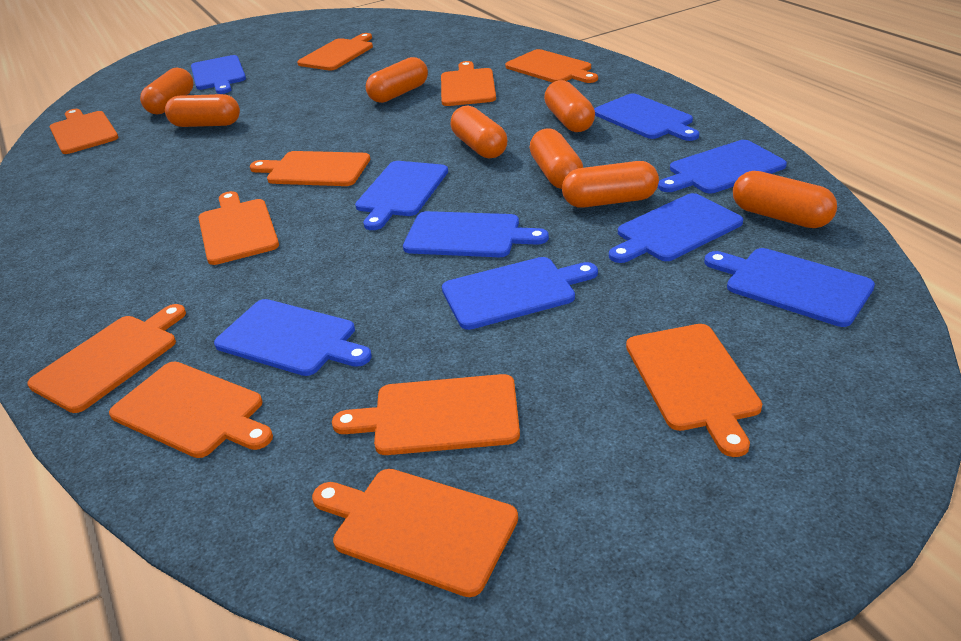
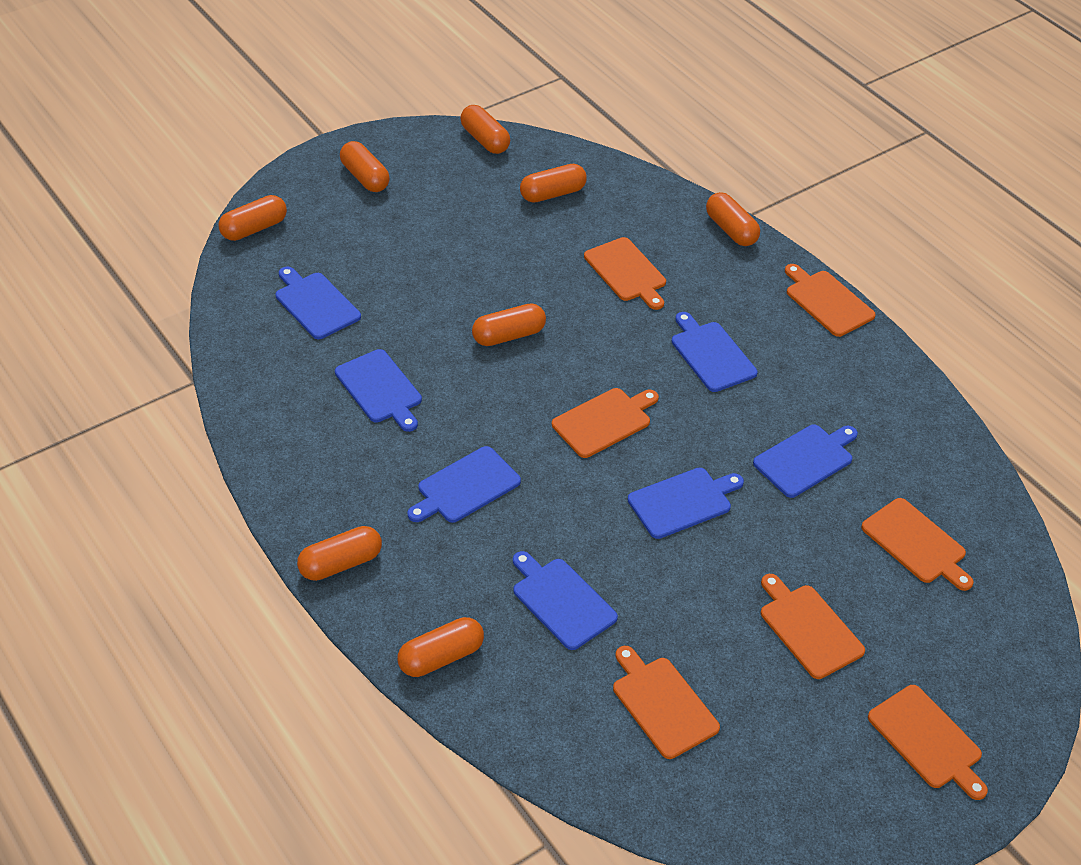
blue cutting board: 9 -> 7
orange cutting board: 11 -> 7

